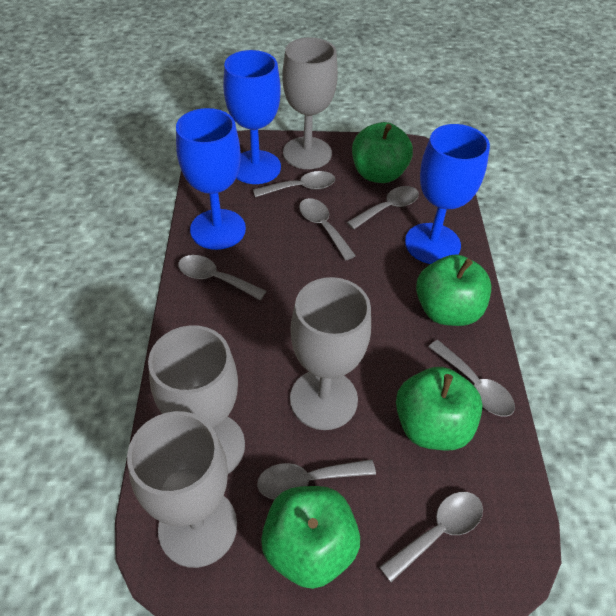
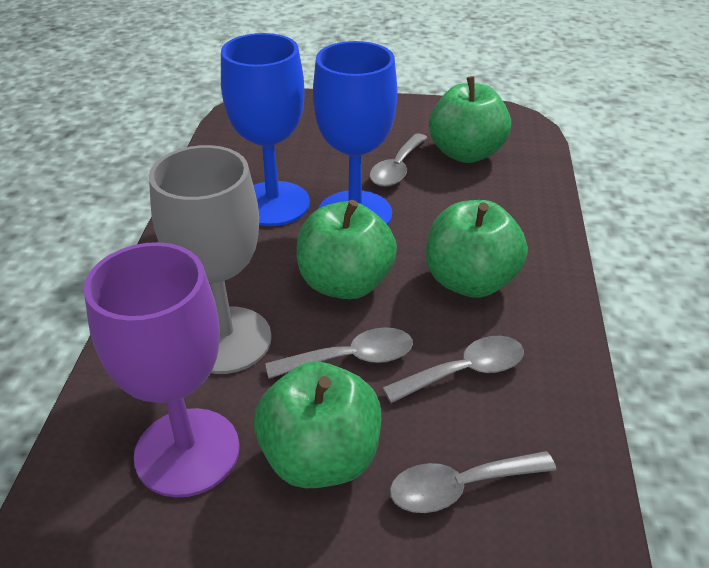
blue goblet: 3 -> 2
grey goblet: 4 -> 1
grey spoon: 7 -> 4
purple goblet: 0 -> 1

